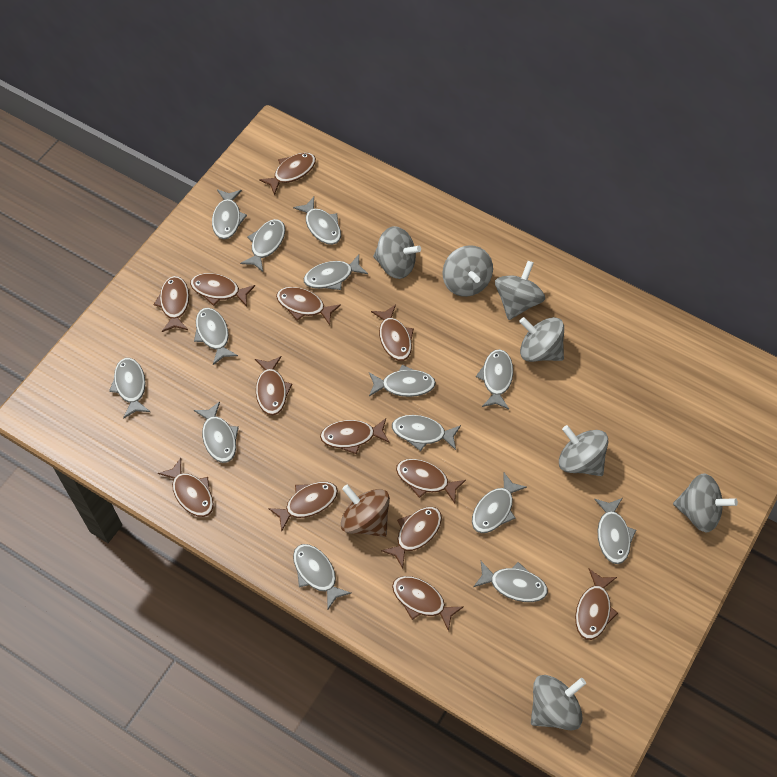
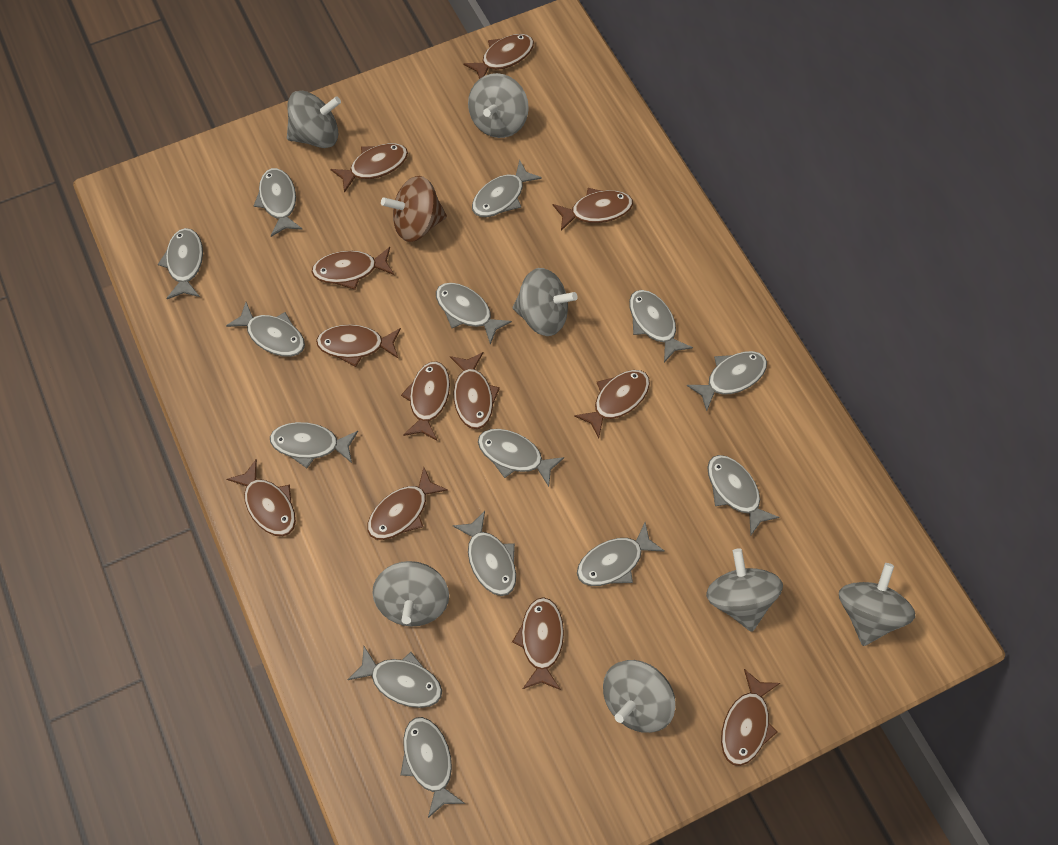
brown fish: 13 -> 12

